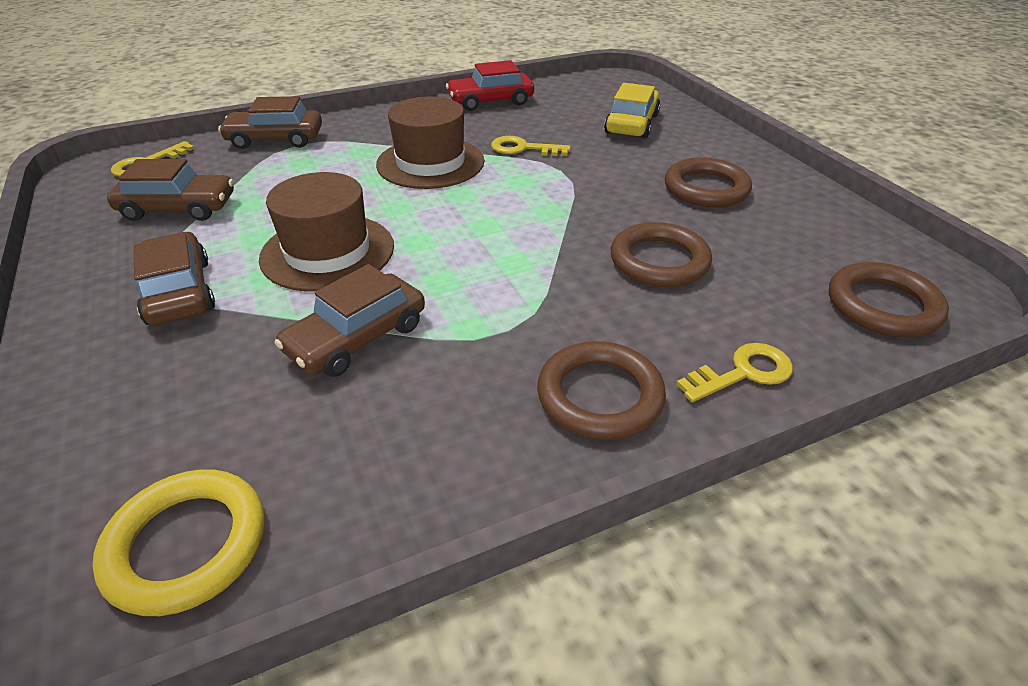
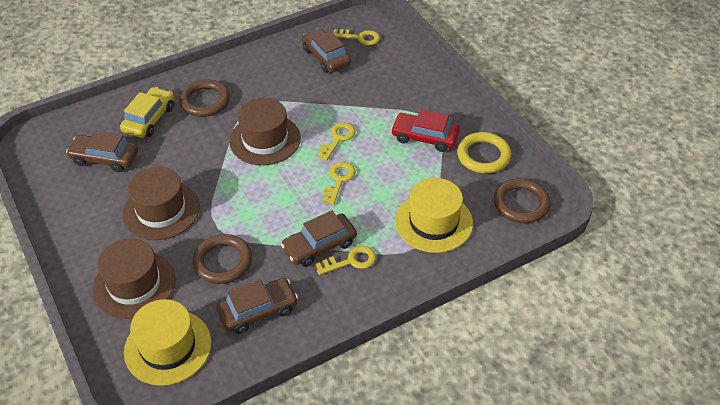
brown hat: 2 -> 3
brown ring: 4 -> 3
yellow hat: 0 -> 2
yellow key: 3 -> 4

